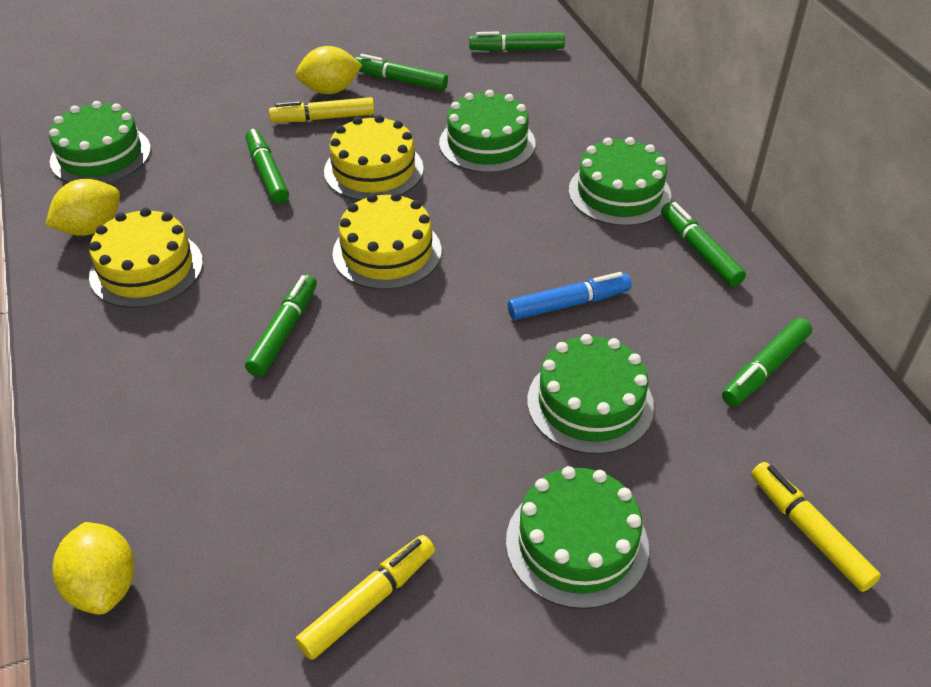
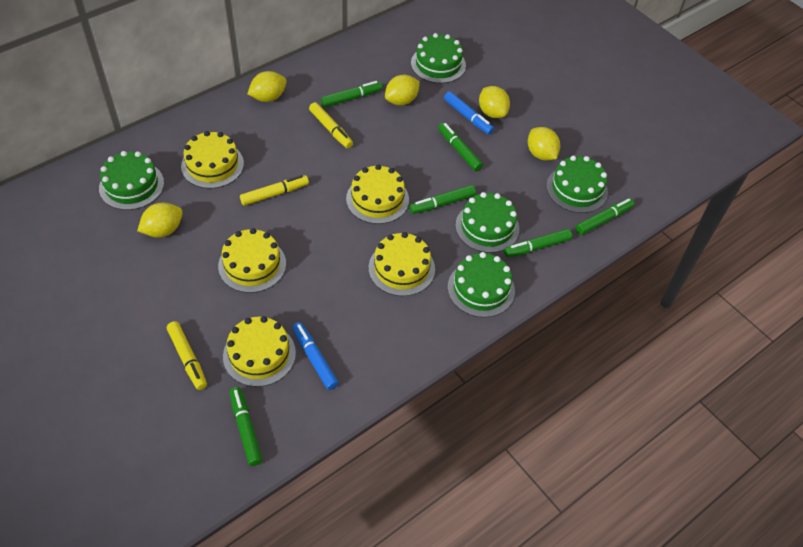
blue marker: 1 -> 2
yellow cake: 3 -> 5
yellow lemon: 3 -> 5

